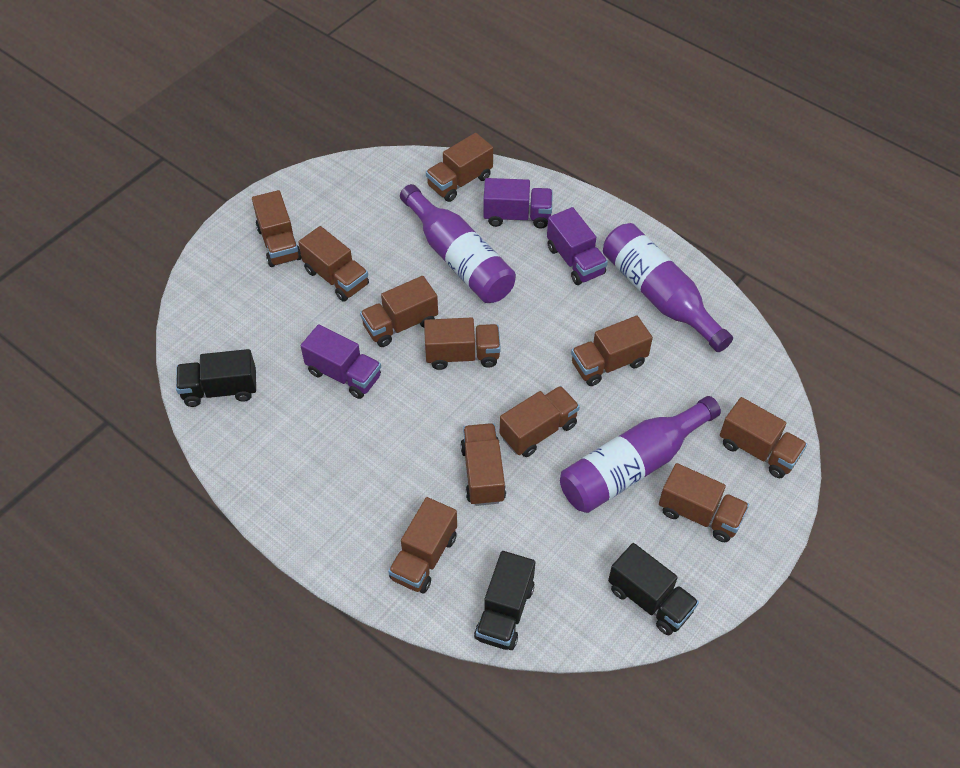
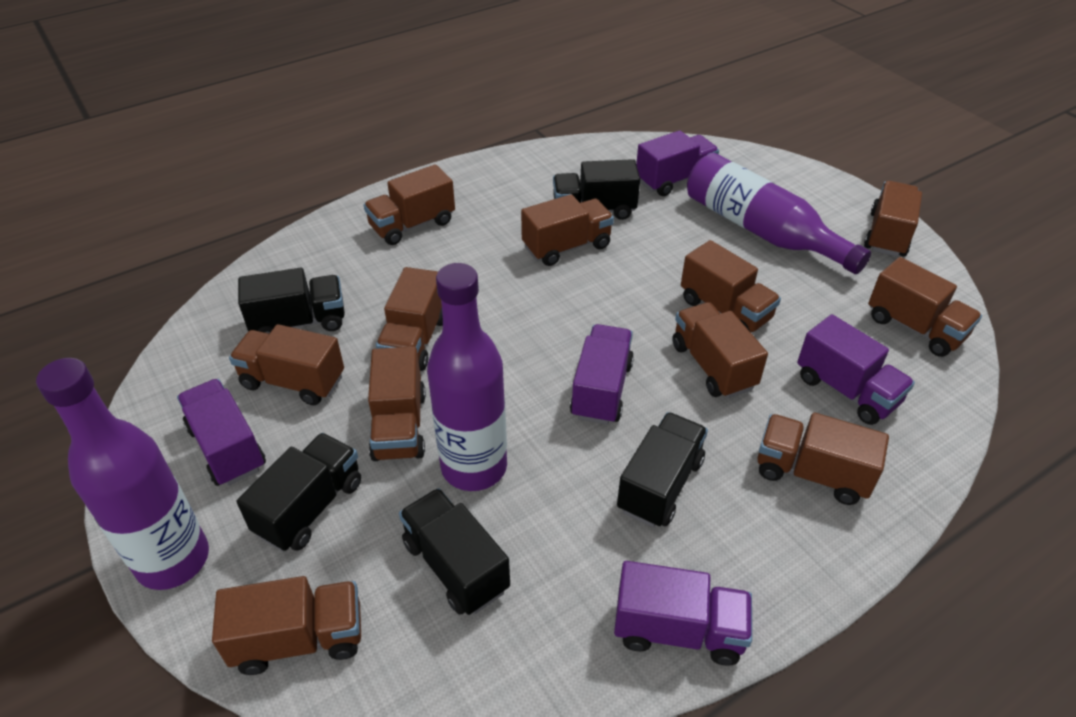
black truck: 3 -> 5
purple truck: 3 -> 5

